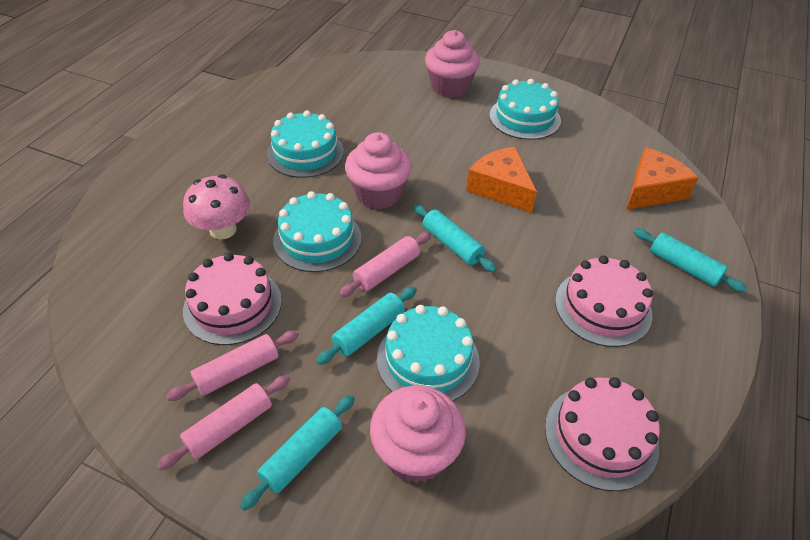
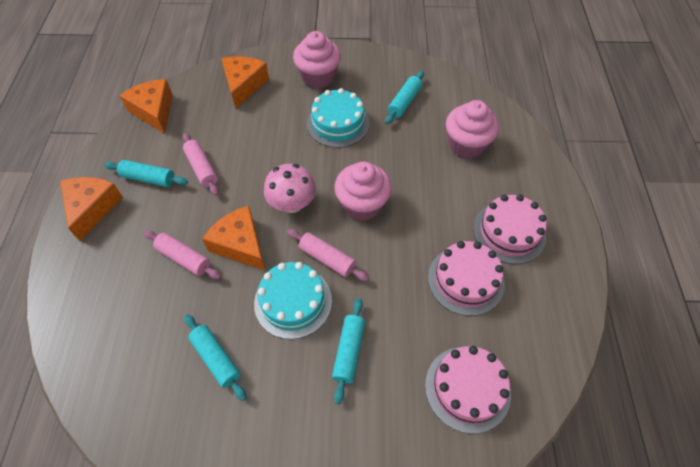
orange cheese: 2 -> 4
turquoise cake: 4 -> 2

